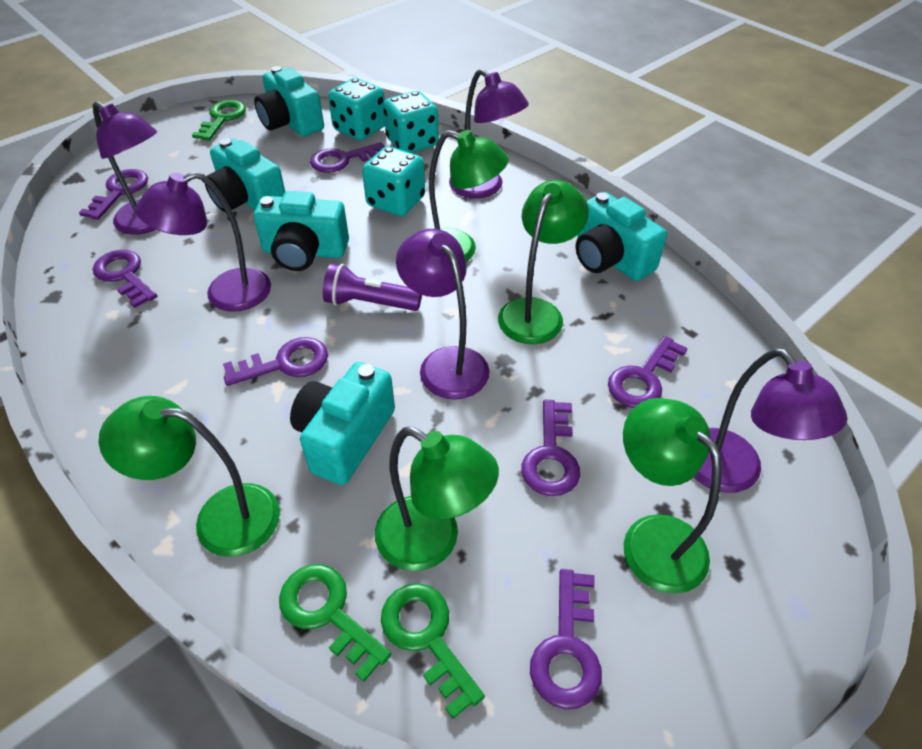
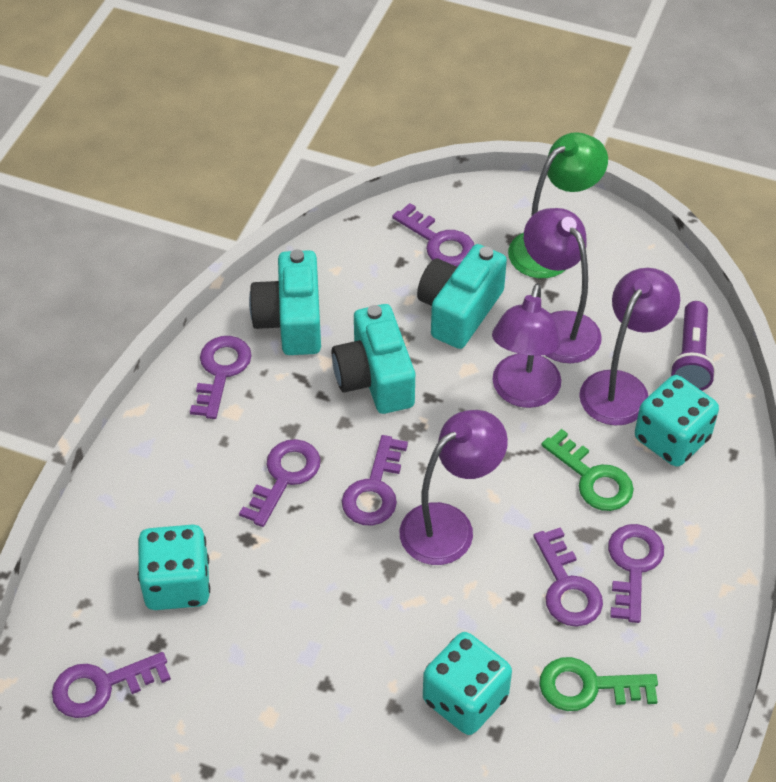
green key: 3 -> 2
green lamp: 5 -> 1
purple lamp: 5 -> 4
turquoise camera: 5 -> 3

